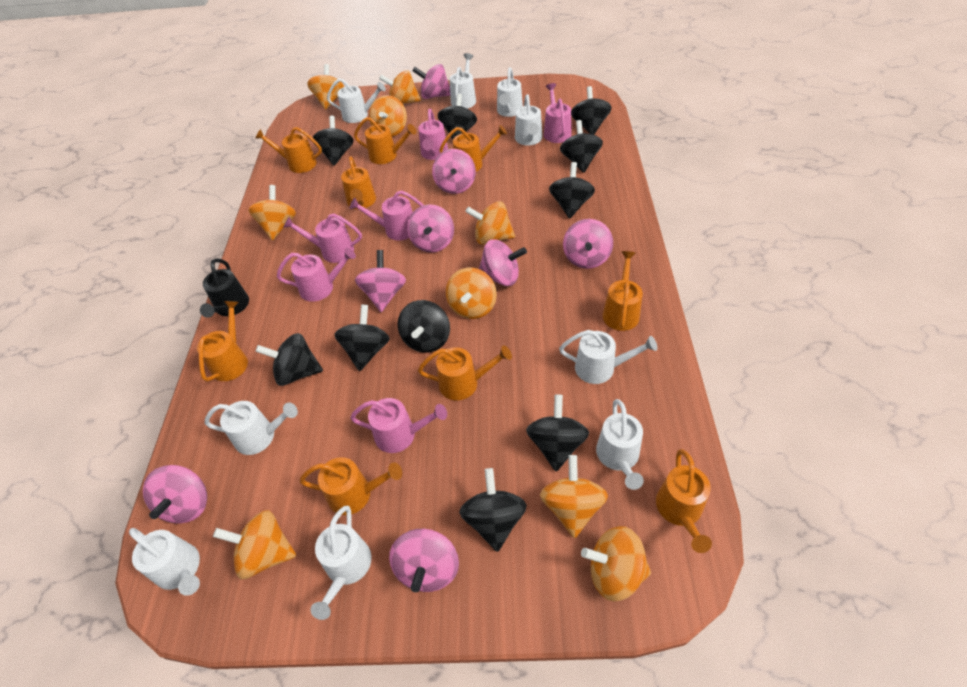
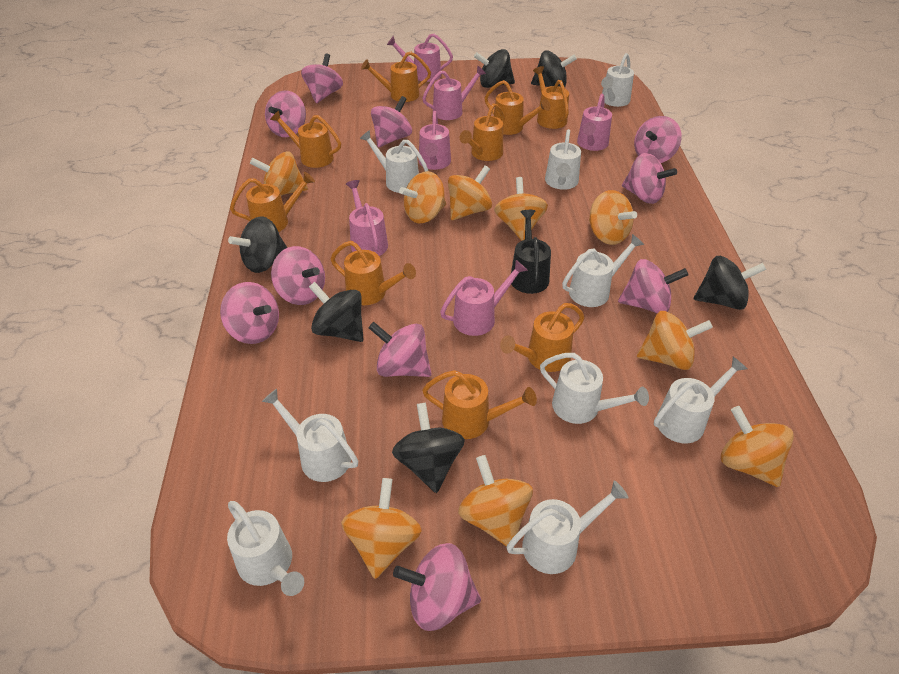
black spinning top: 10 -> 6
pink spinning top: 8 -> 10

